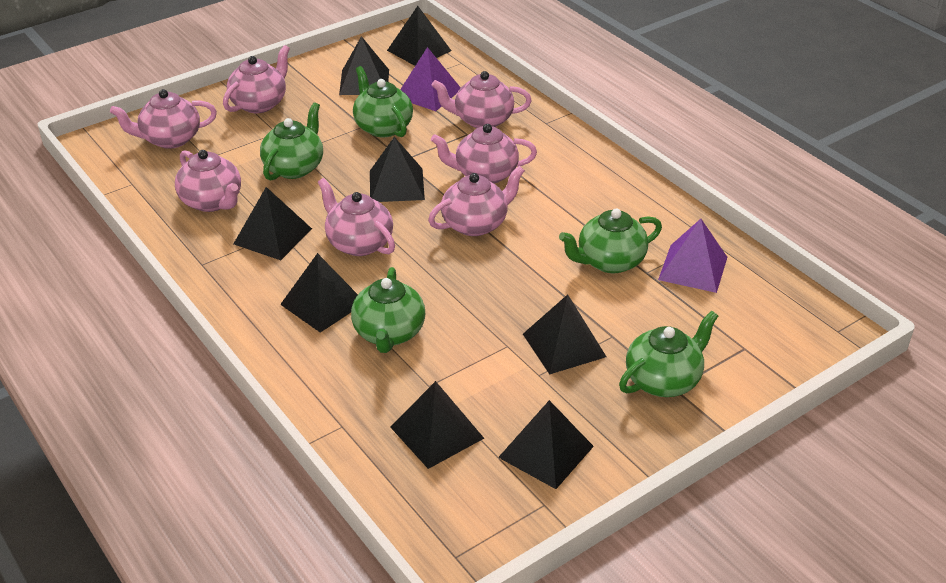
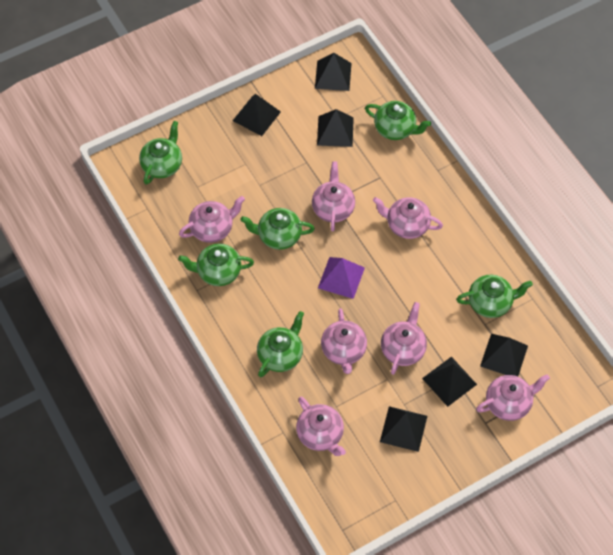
black pyramid: 8 -> 6
green teapot: 5 -> 6
purple pyramid: 2 -> 1

